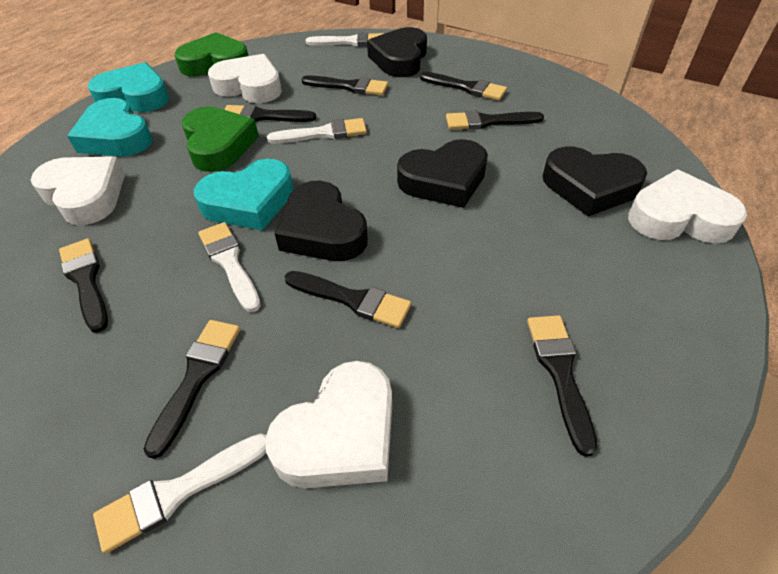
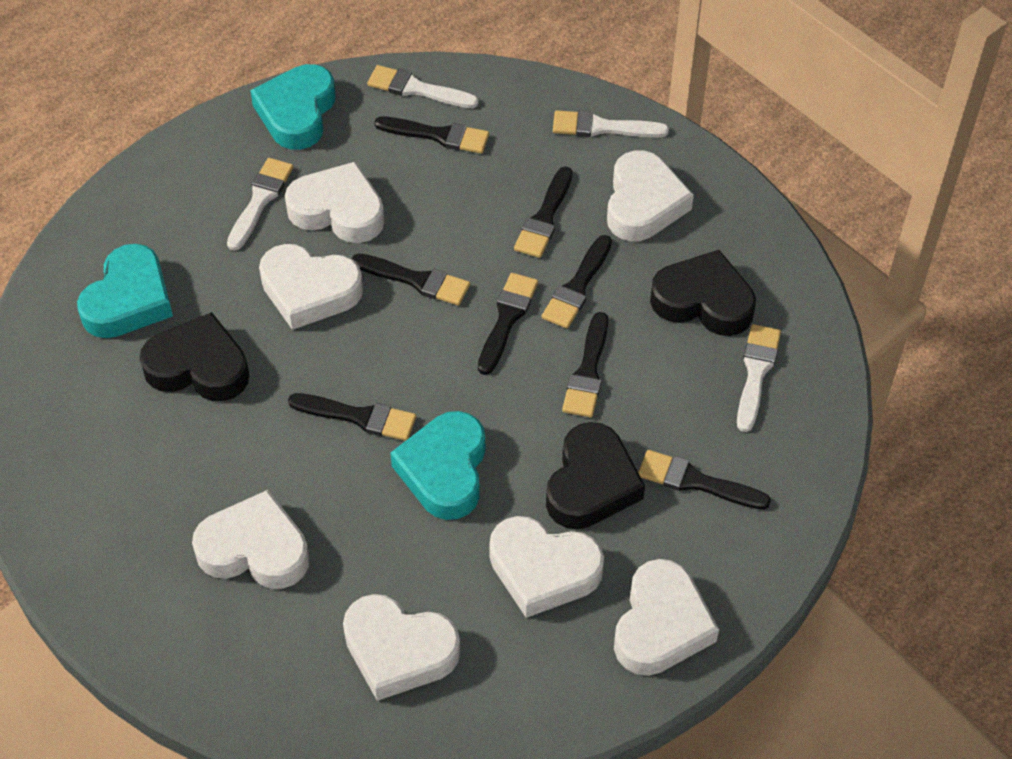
black heart: 4 -> 3
green heart: 2 -> 0
white heart: 4 -> 7

